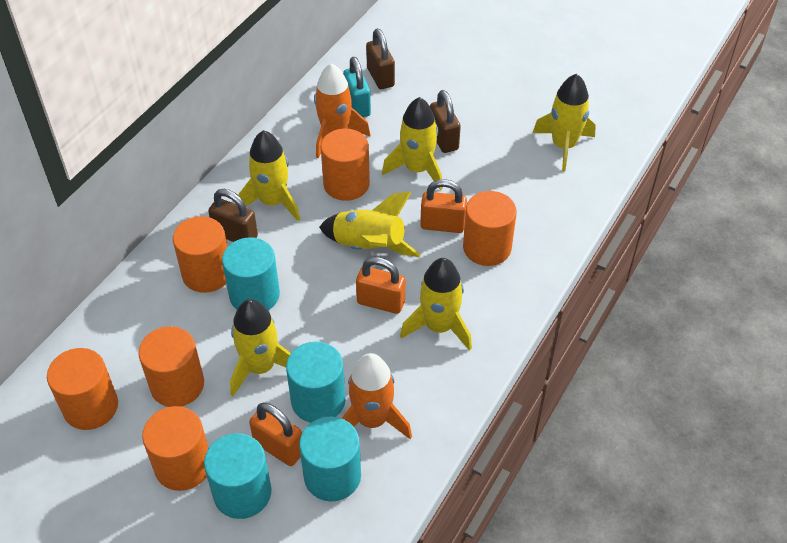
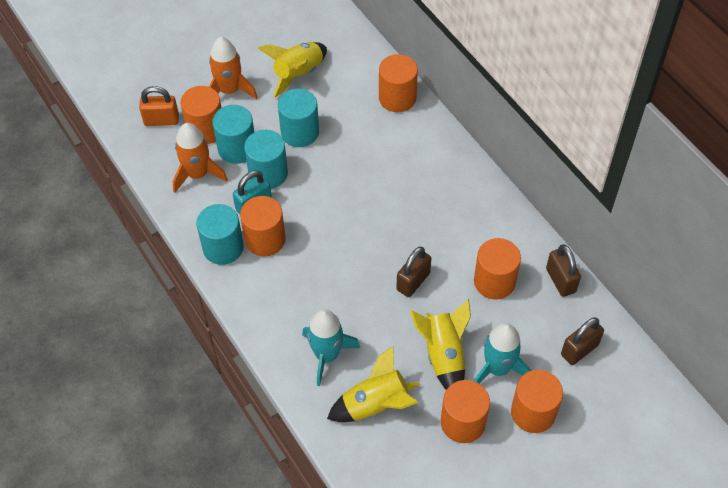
orange padlock: 3 -> 1
turquoise rocket: 0 -> 2
yellow rocket: 6 -> 3

